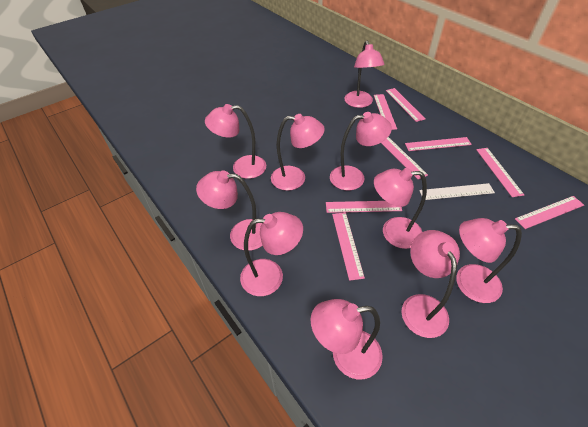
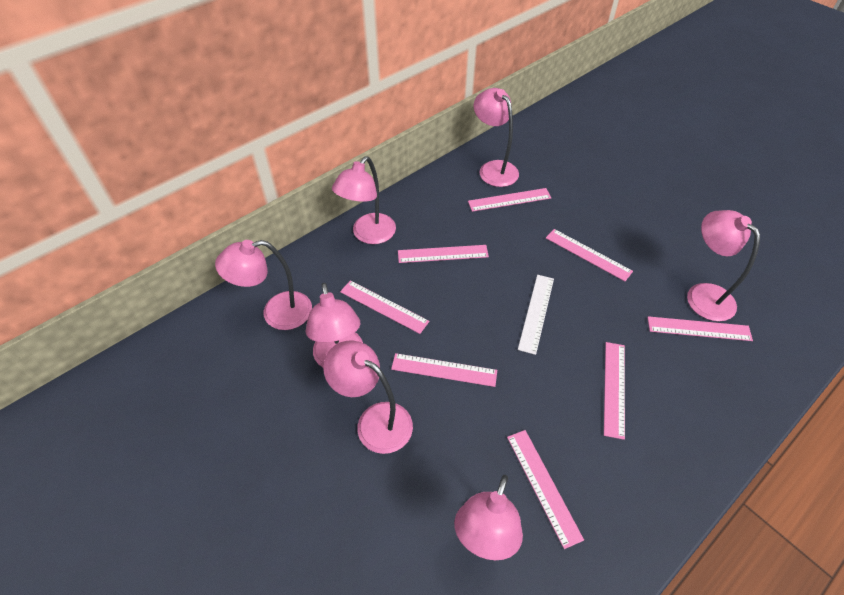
pink lamp: 10 -> 7

